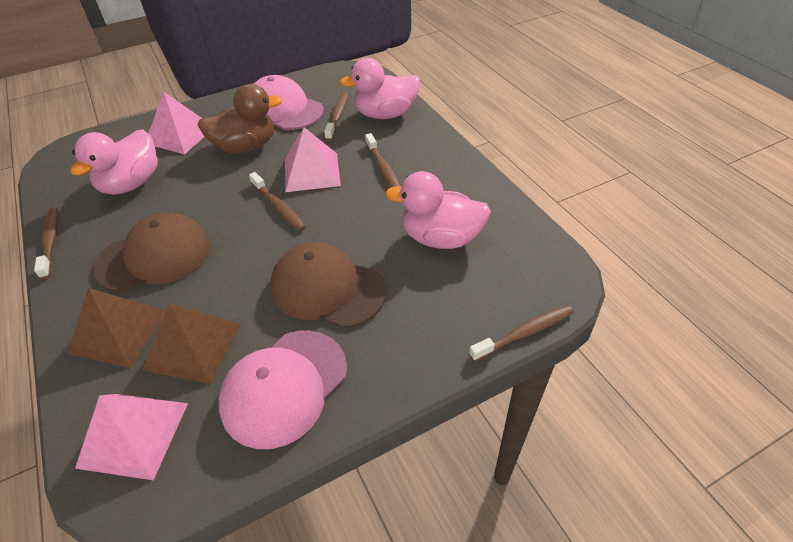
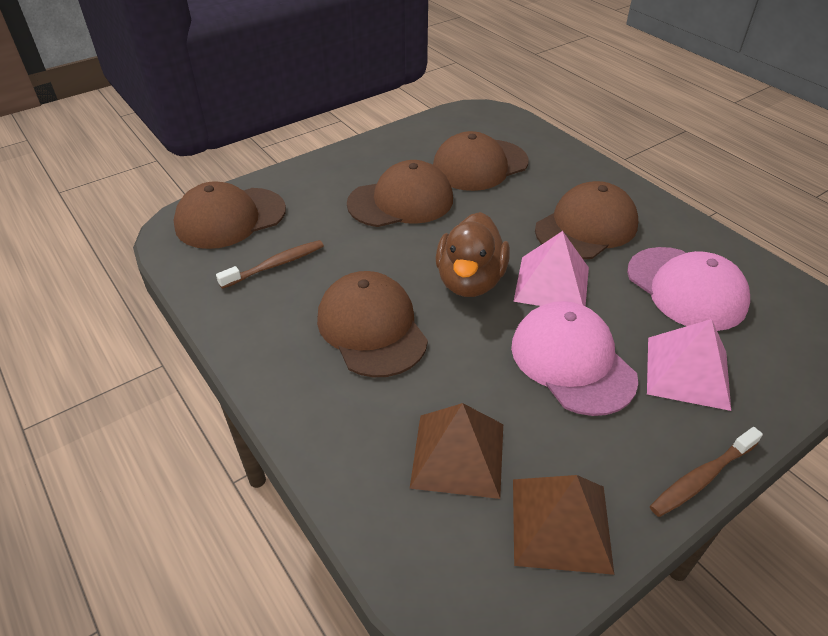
brown cap: 2 -> 5
brown toothbrush: 5 -> 2
pink duck: 3 -> 0
pink pyramid: 3 -> 2

